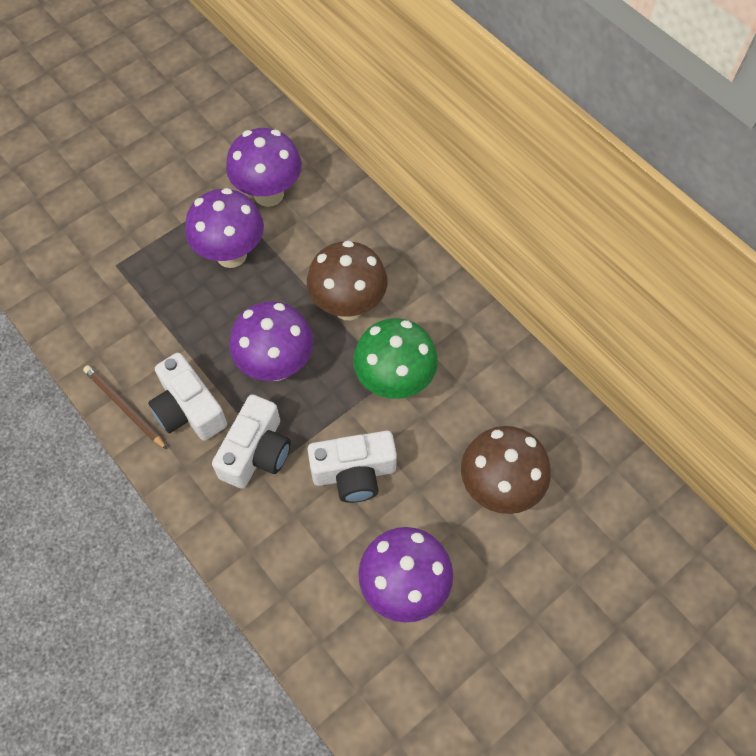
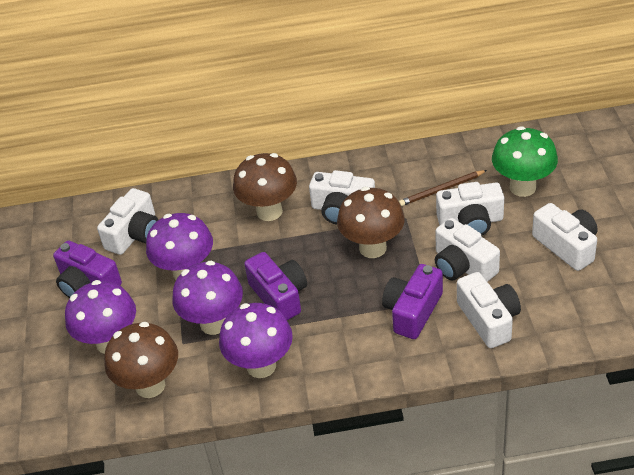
brown mushroom: 2 -> 3
purple camera: 0 -> 3
white camera: 3 -> 6

